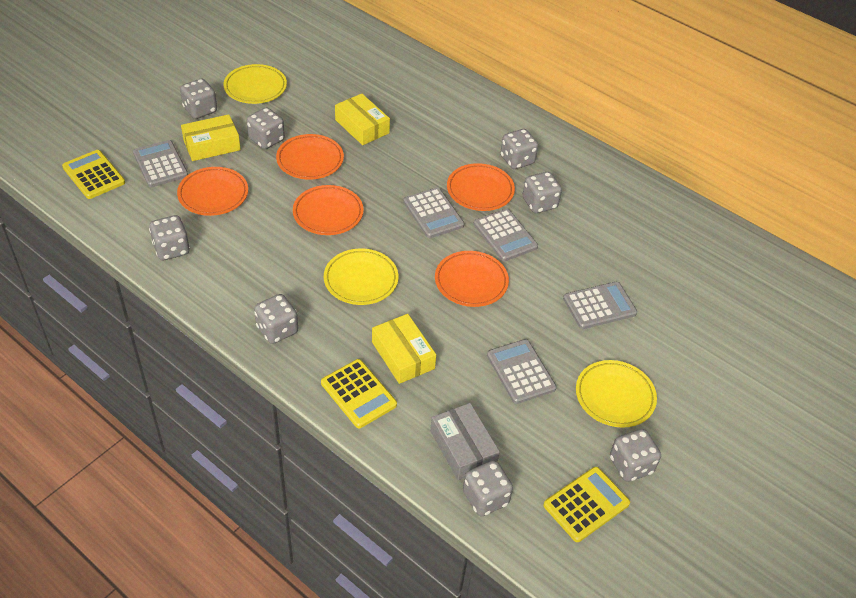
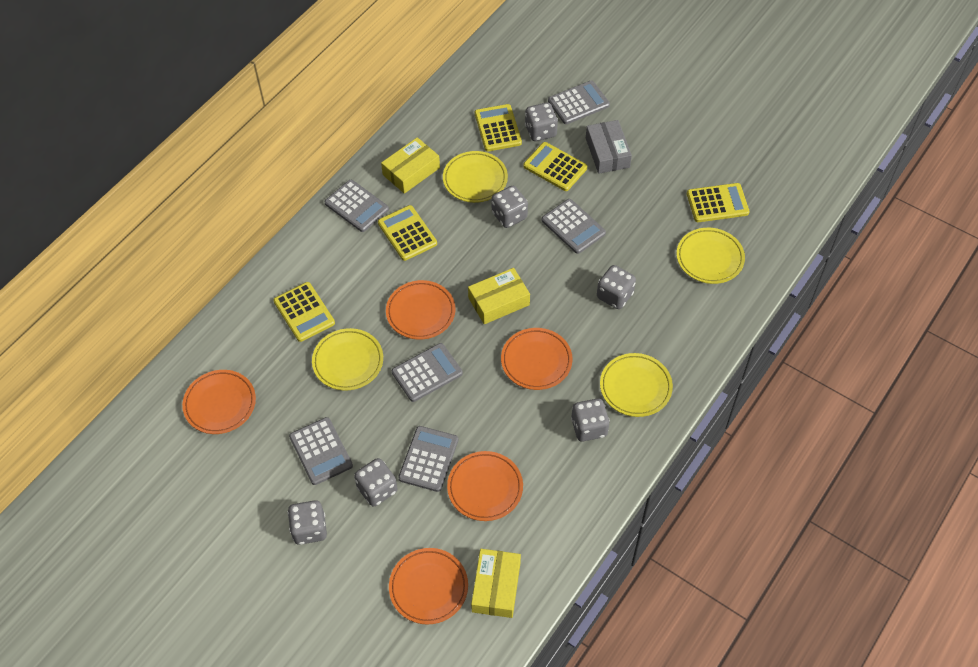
grey calculator: 5 -> 6
grey dice: 8 -> 6
yellow calculator: 3 -> 5
yellow plate: 3 -> 4

